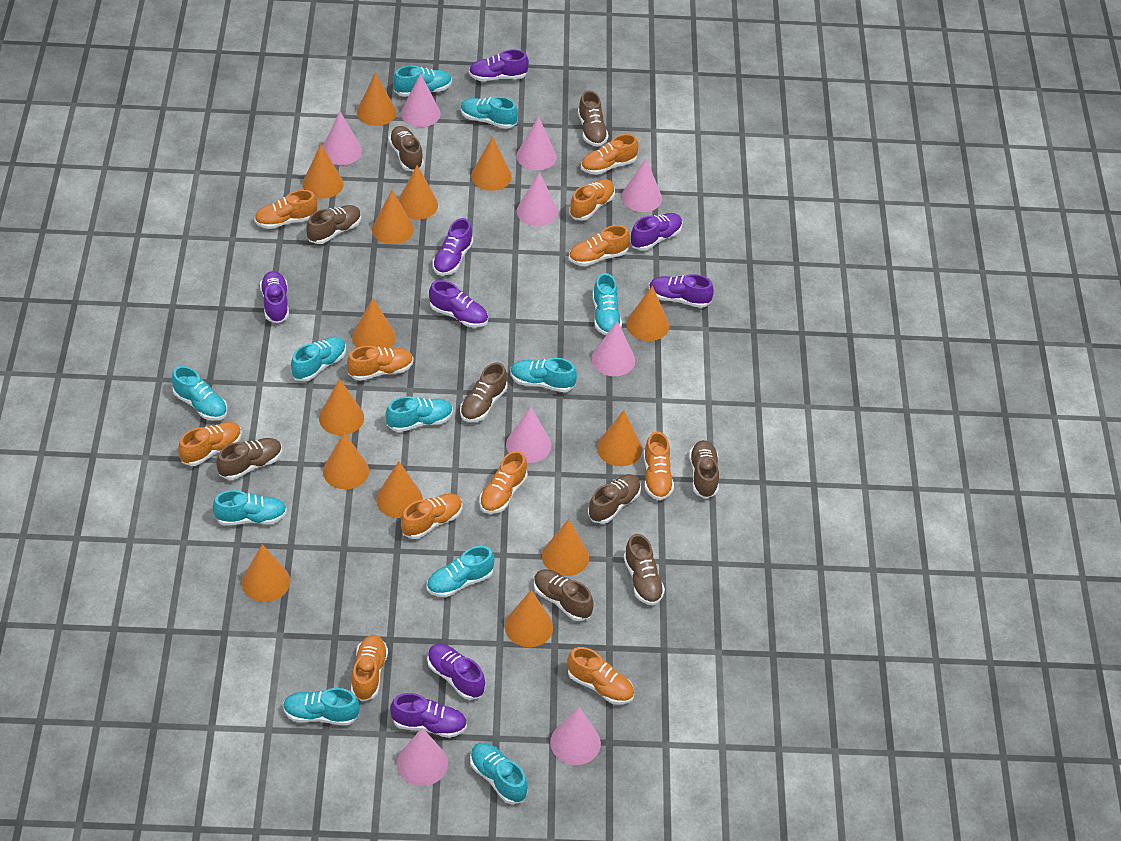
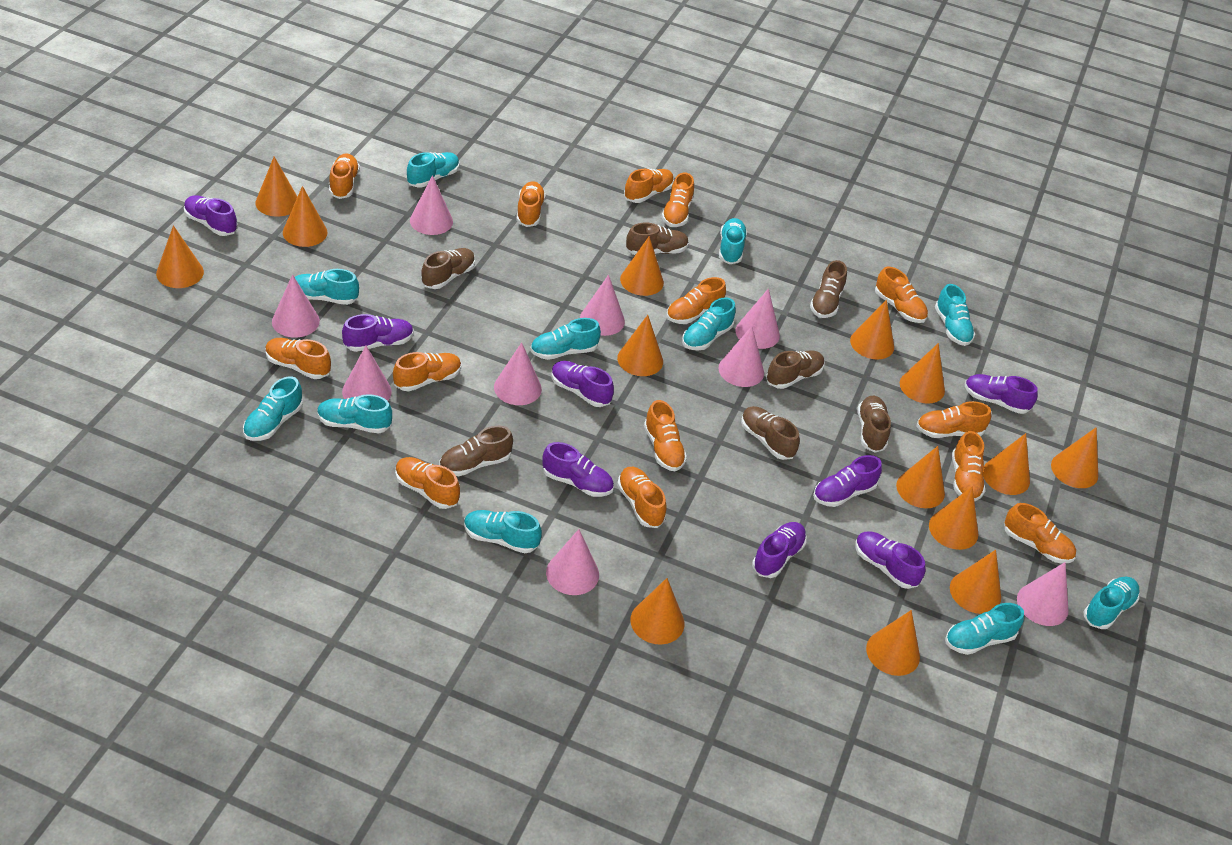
brown shoe: 9 -> 7
orange shoe: 11 -> 14

